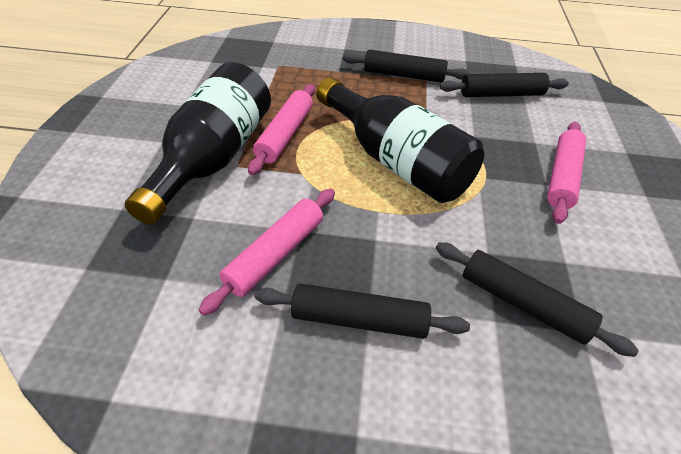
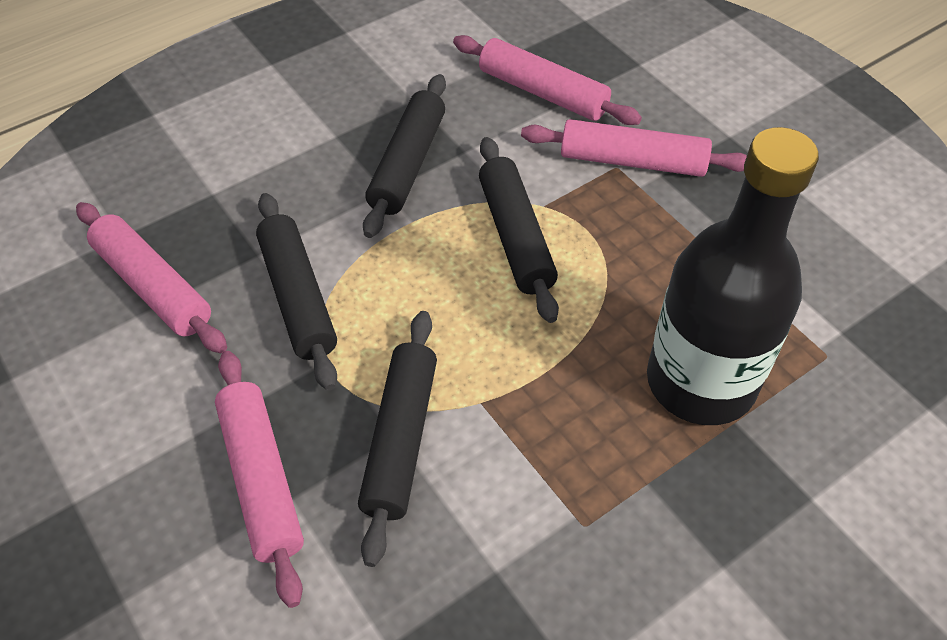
black bottle: 2 -> 1
pink rolling pin: 3 -> 4

